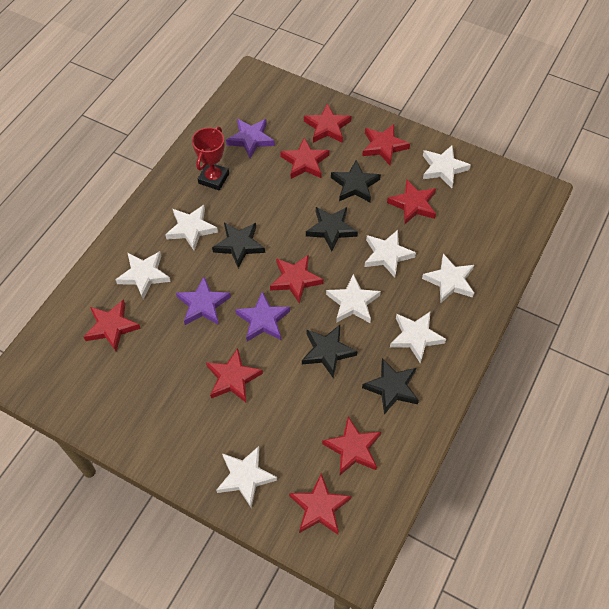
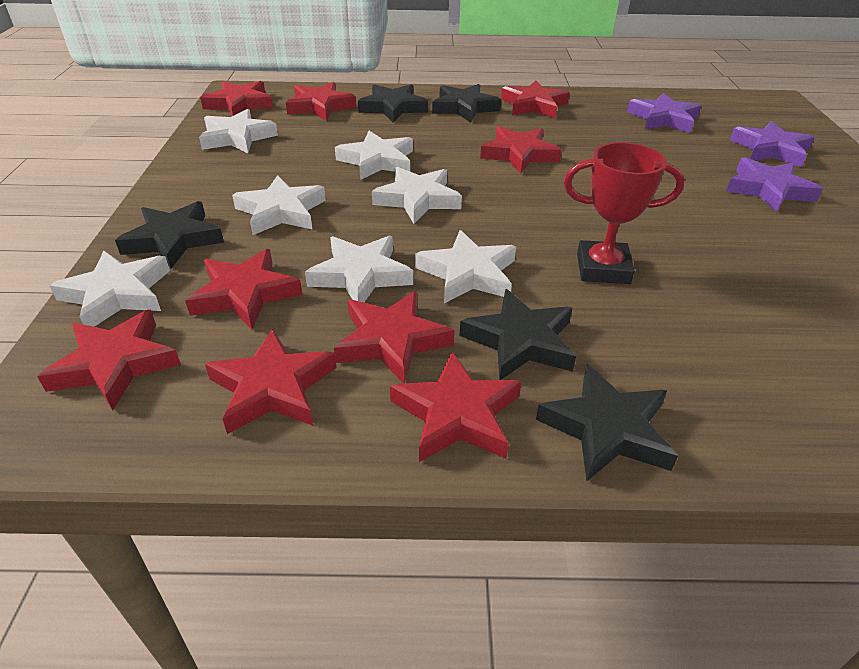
white star: 8 -> 7

